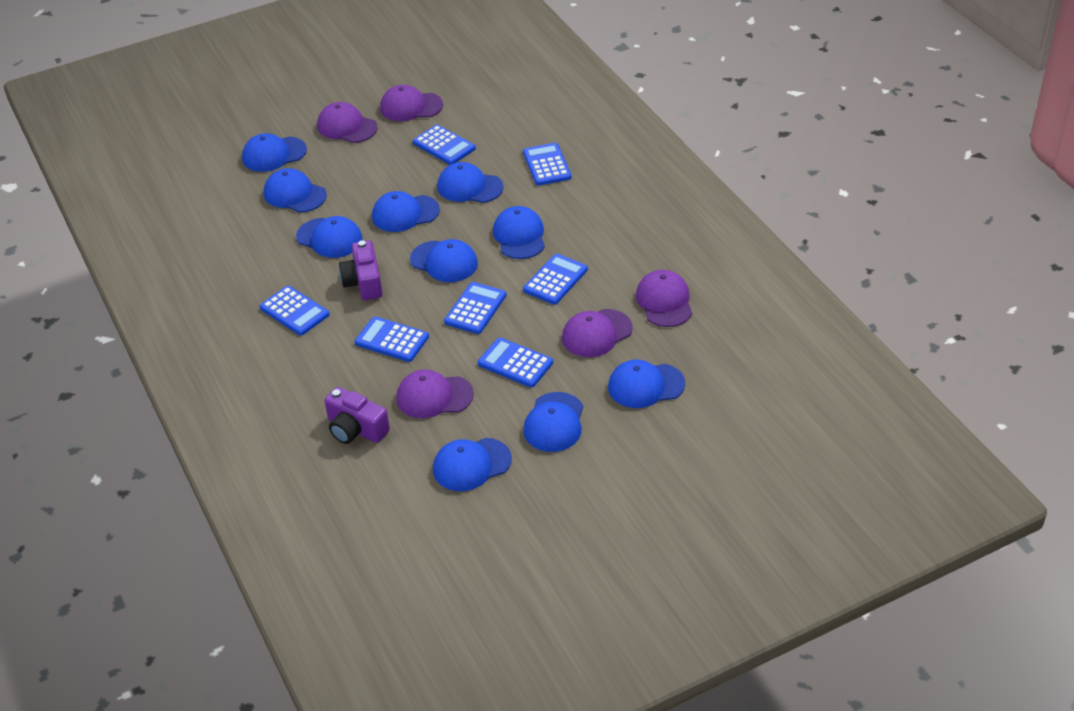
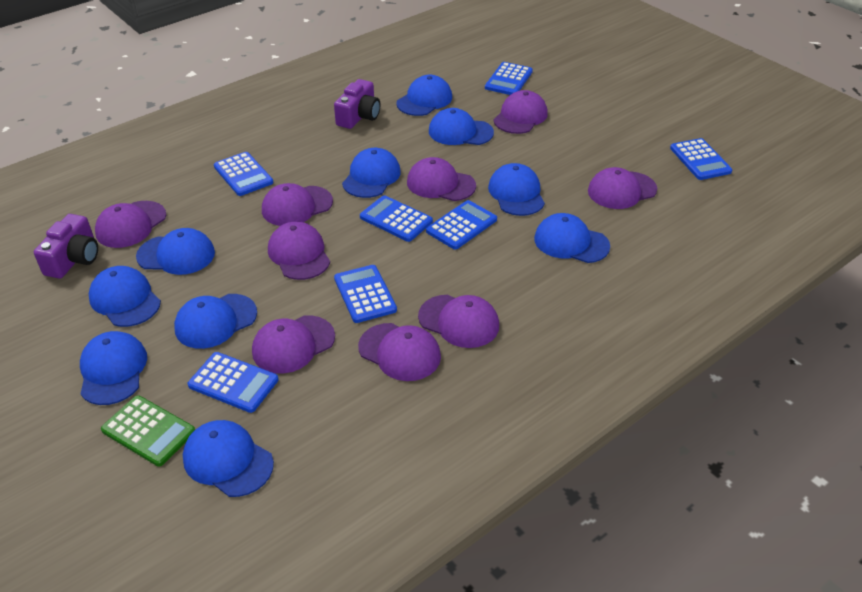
green calculator: 0 -> 1
purple cap: 5 -> 9

